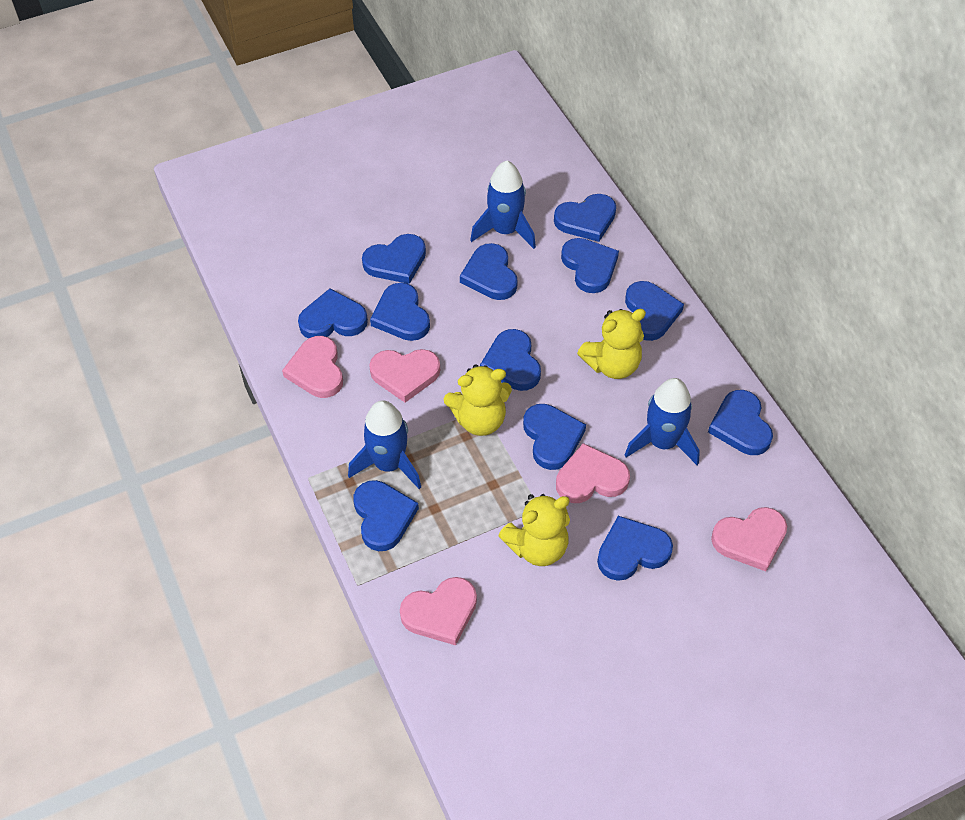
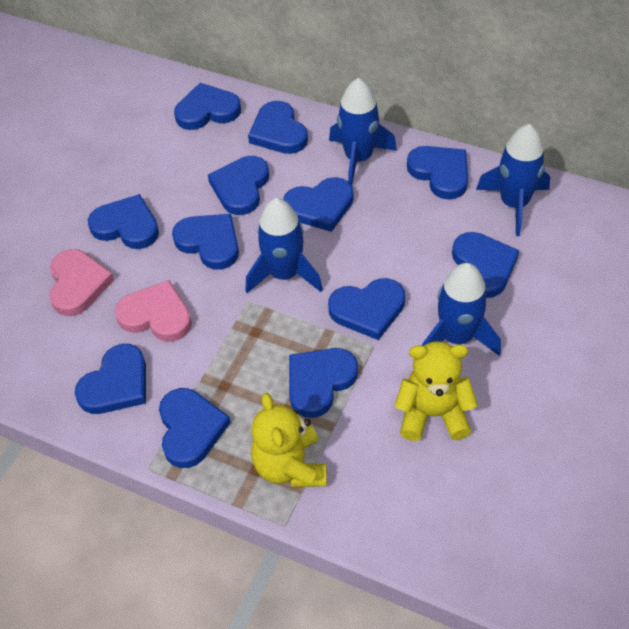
blue rocket: 3 -> 4
pink heart: 5 -> 2
yellow teddy bear: 3 -> 2

